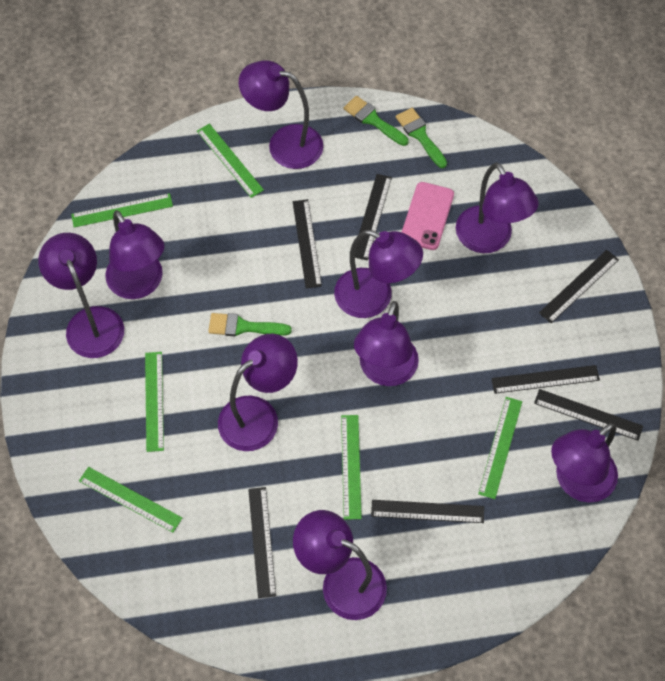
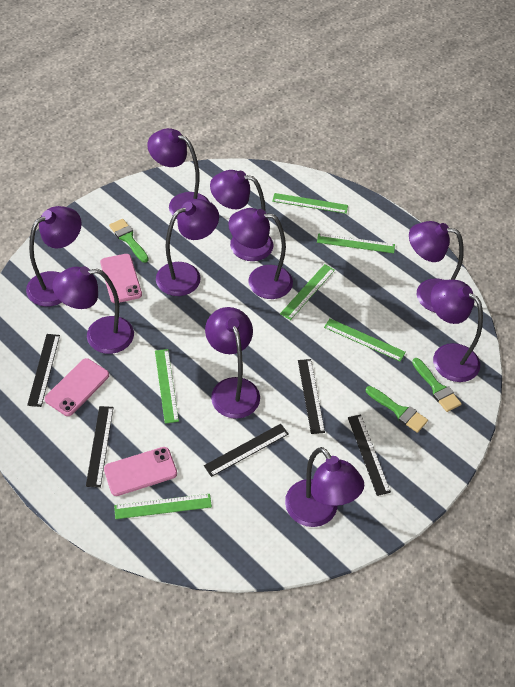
black ruler: 7 -> 5
pink phone: 1 -> 3
purple lamp: 9 -> 10

